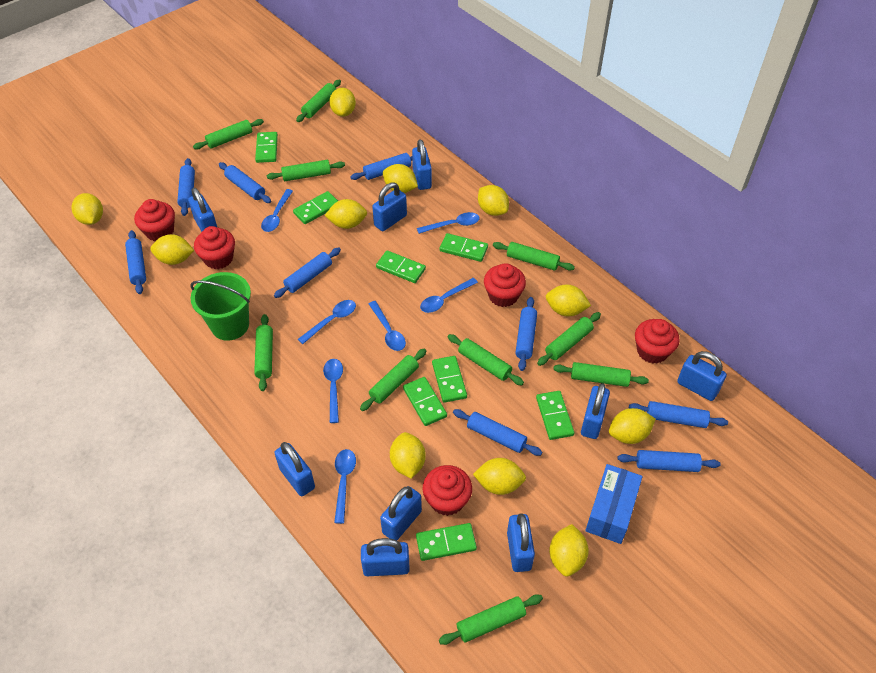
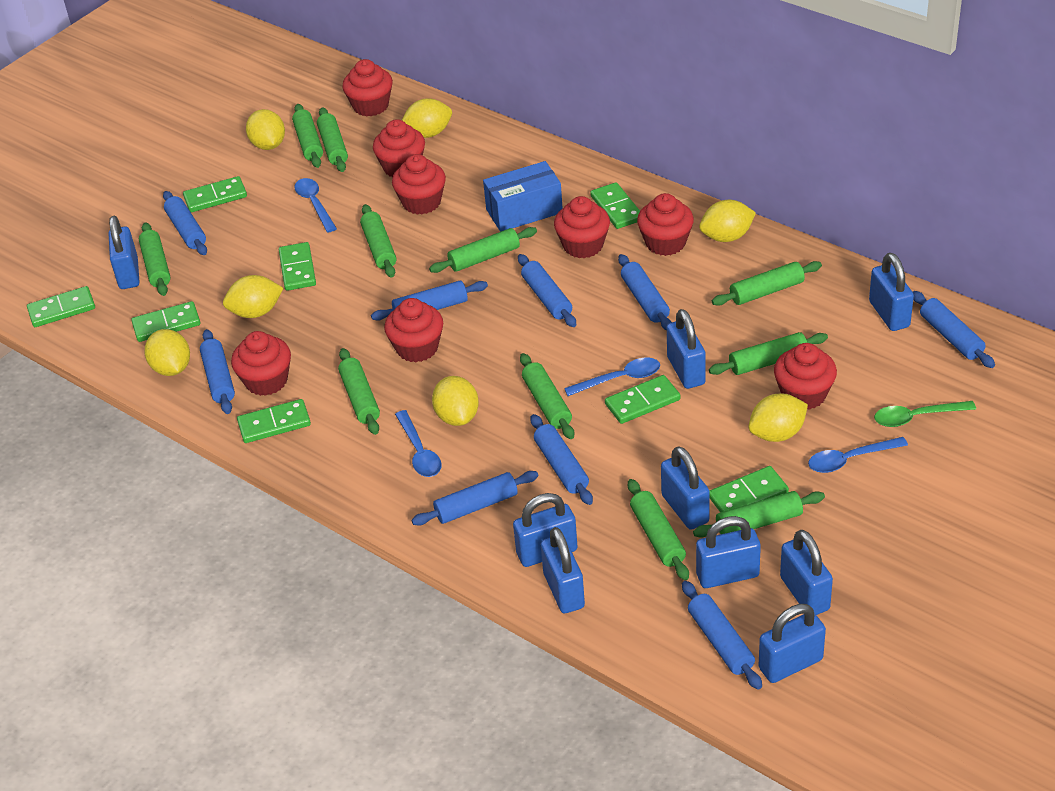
blue spoon: 7 -> 4
green bucket: 1 -> 0
green rolling pin: 10 -> 11
green spoon: 0 -> 1
red cupcake: 5 -> 8
yellow lemon: 11 -> 7

